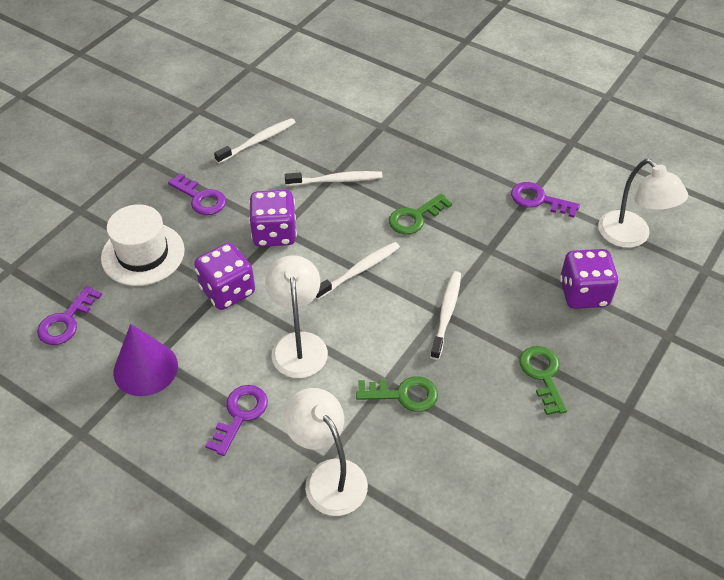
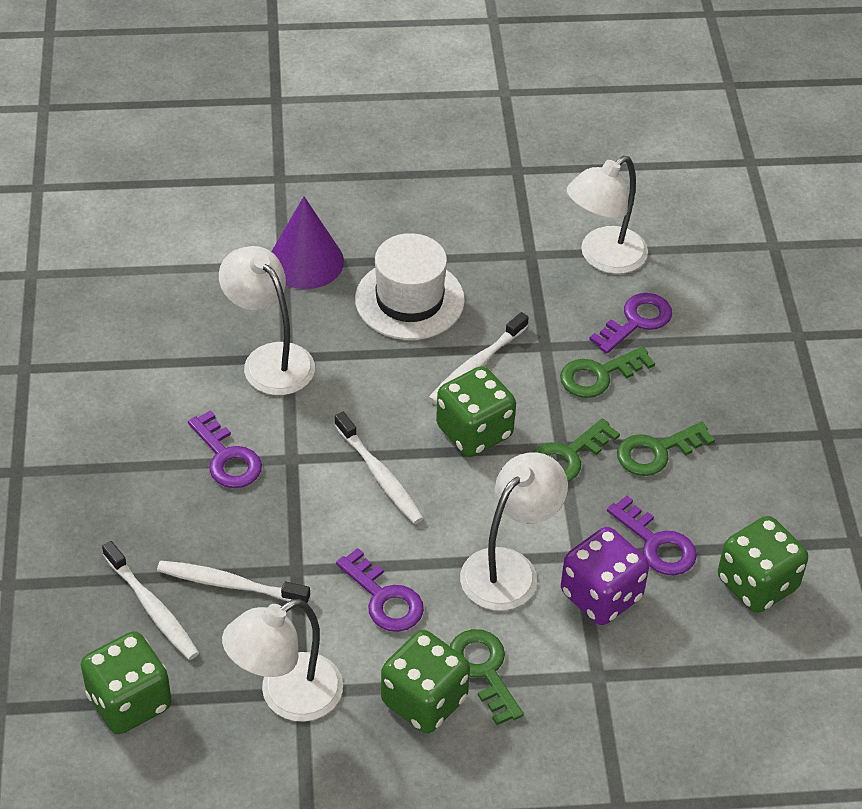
green dice: 0 -> 4
green key: 3 -> 4
purple dice: 3 -> 1
white lamp: 3 -> 4

